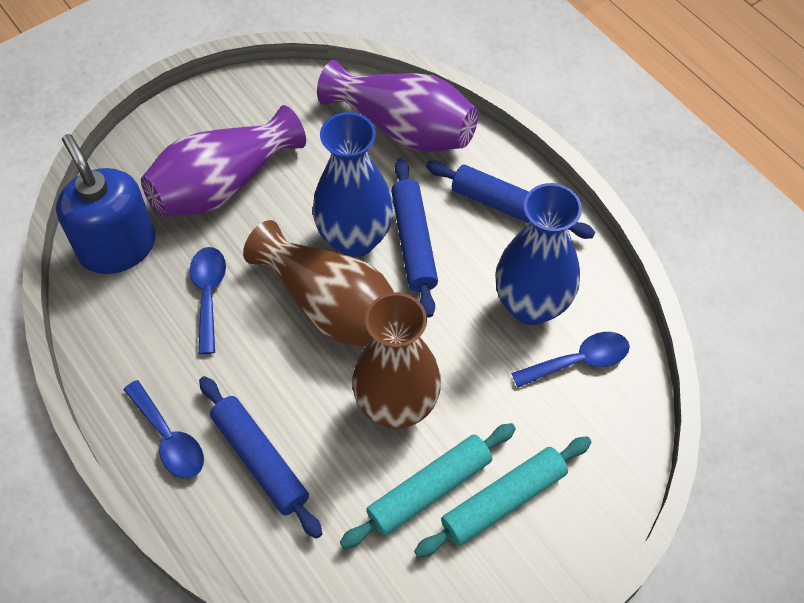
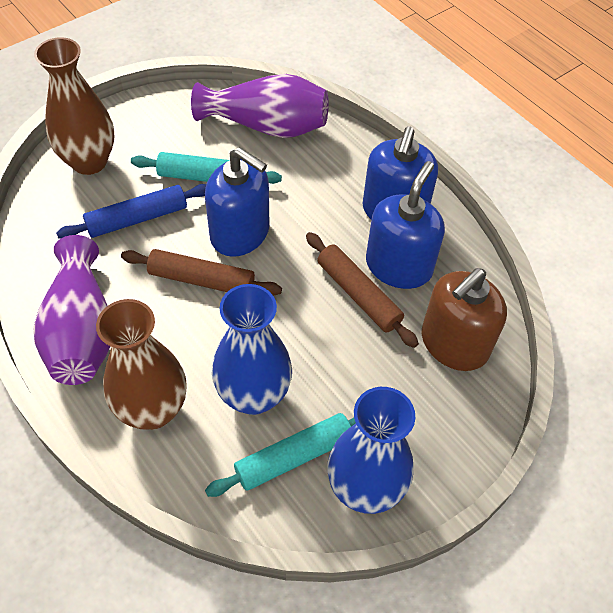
blue rolling pin: 3 -> 1
blue soap dispenser: 1 -> 3
blue spoon: 3 -> 0
brown rolling pin: 0 -> 2
brown soap dispenser: 0 -> 1

